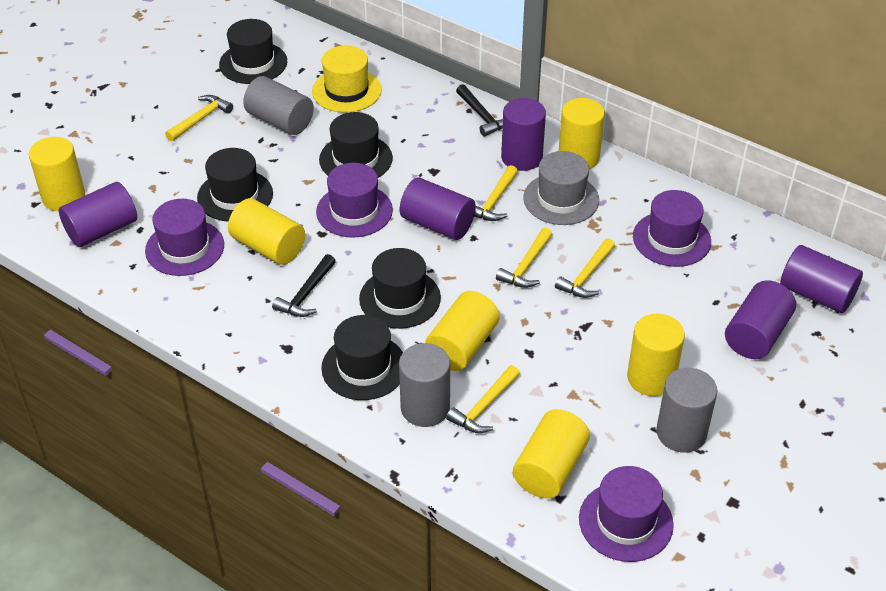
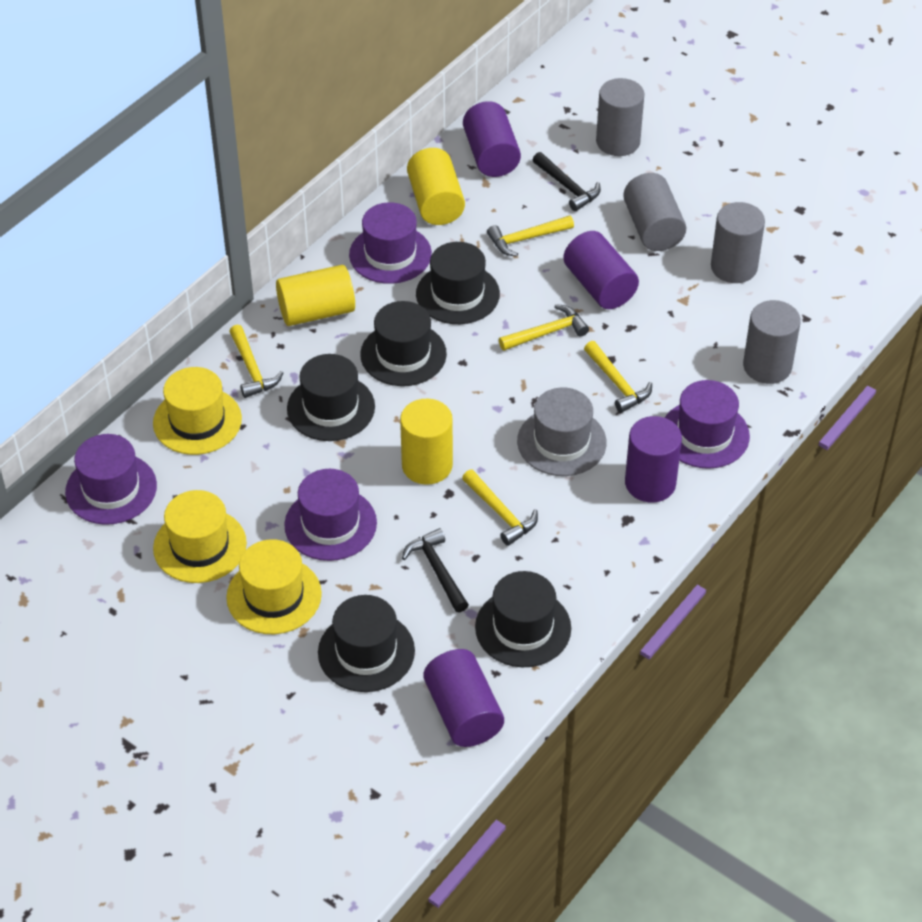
grey cylinder: 3 -> 4
purple cylinder: 5 -> 4
yellow cylinder: 6 -> 3
yellow hat: 1 -> 3

